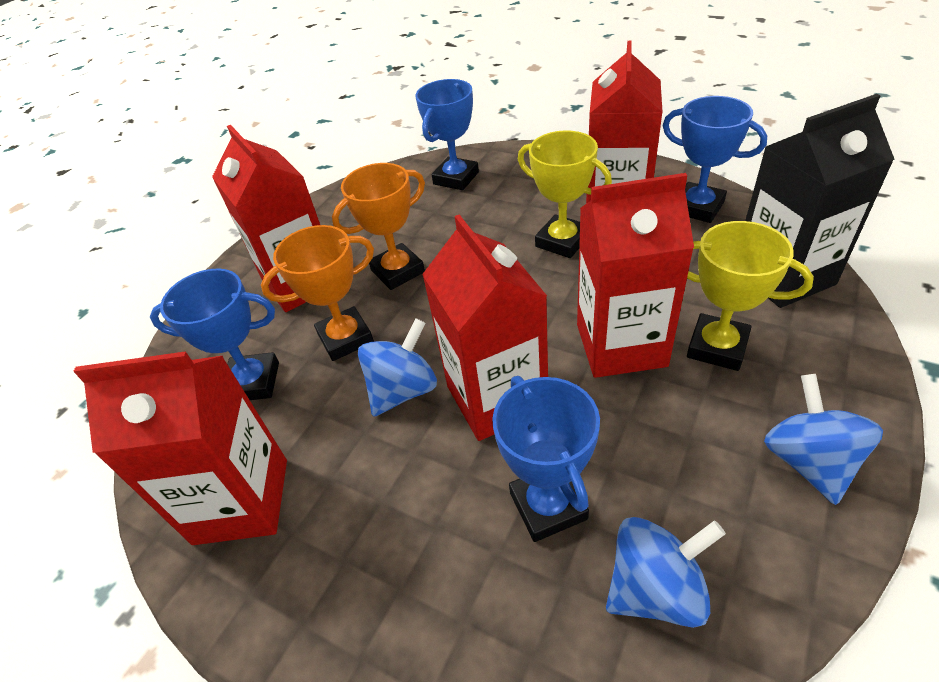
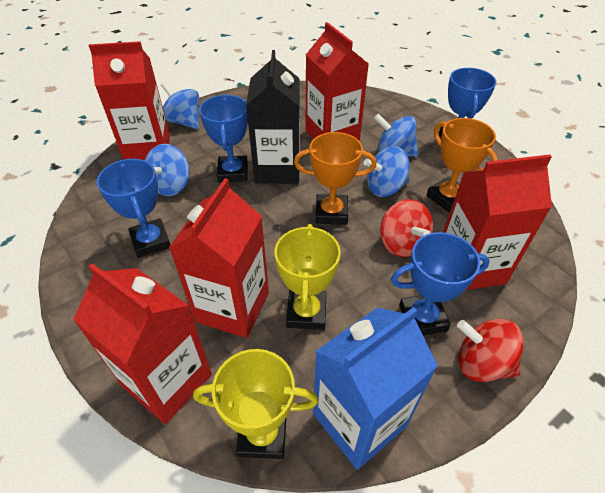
blue carton: 0 -> 1
blue spinning top: 3 -> 4
red spinning top: 0 -> 2

